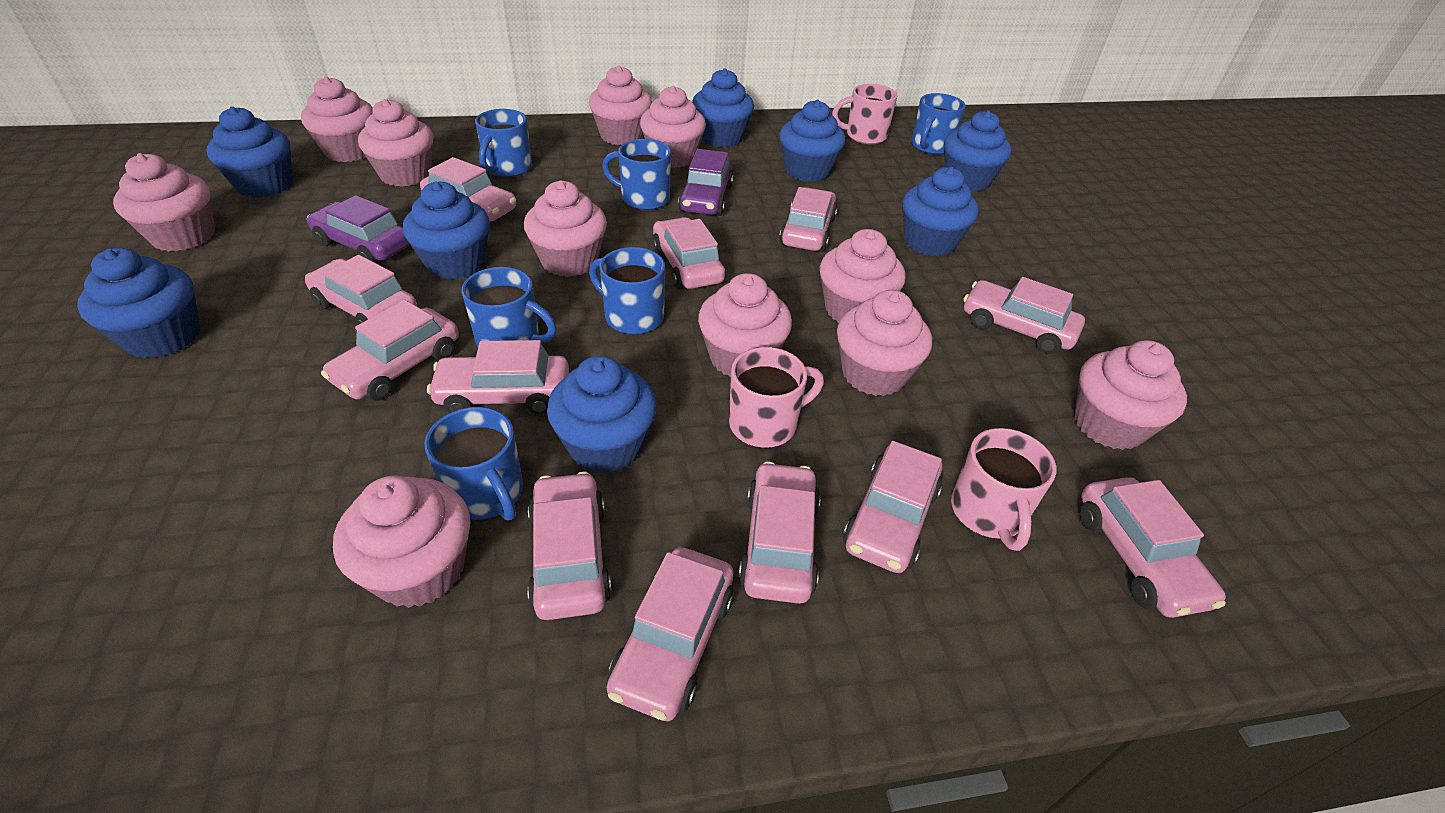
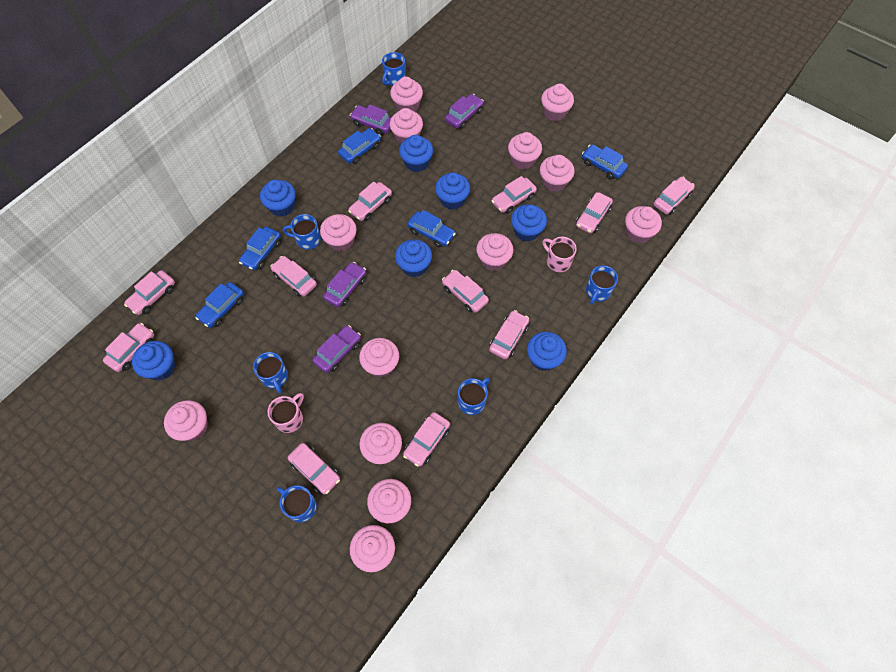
blue car: 0 -> 5
blue cupcake: 8 -> 7
pink car: 12 -> 11
pink cupcake: 11 -> 13
pink mug: 3 -> 2
purple car: 2 -> 4

